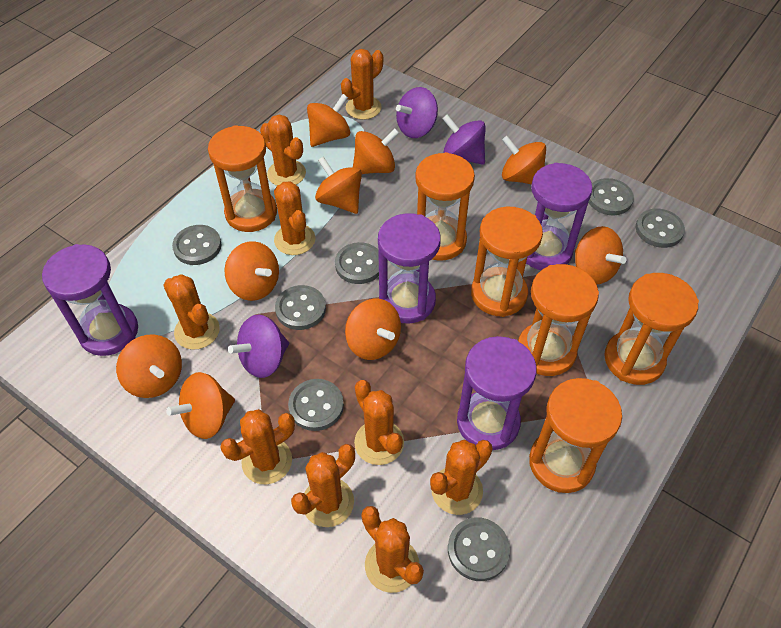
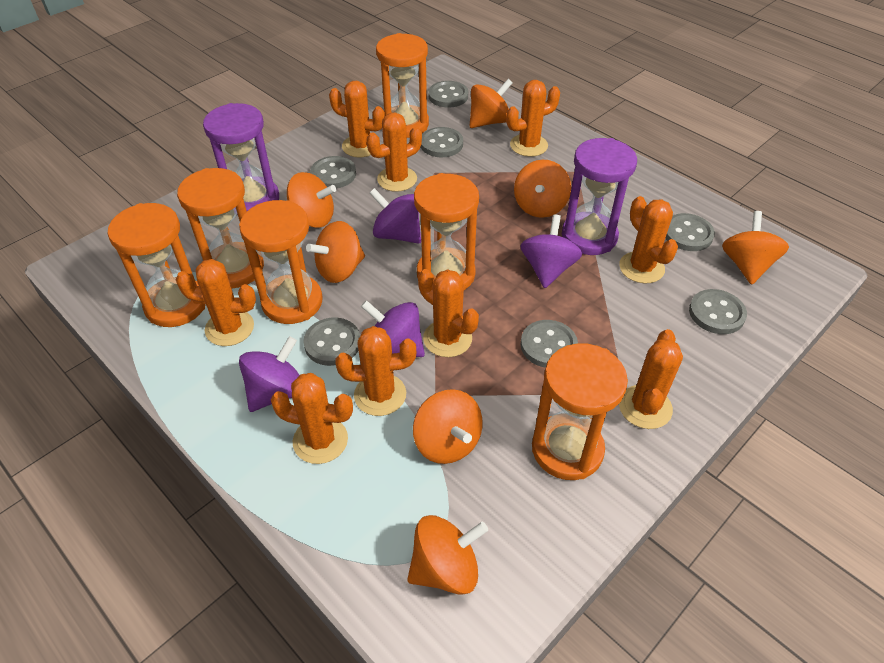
orange spinning top: 9 -> 7
purple hourglass: 4 -> 2
purple spinning top: 3 -> 4

